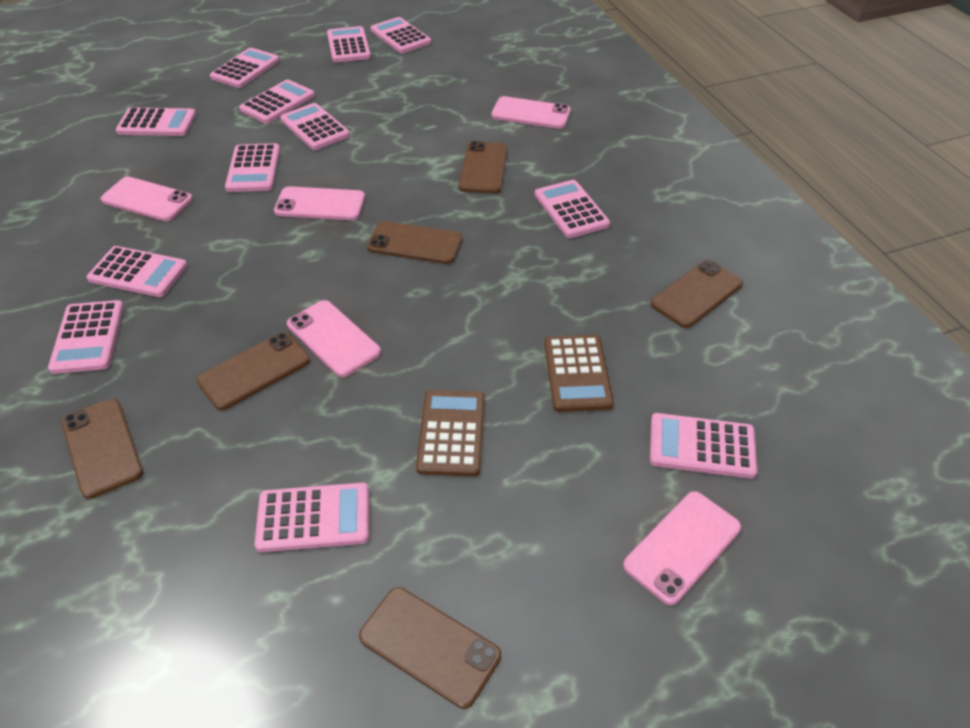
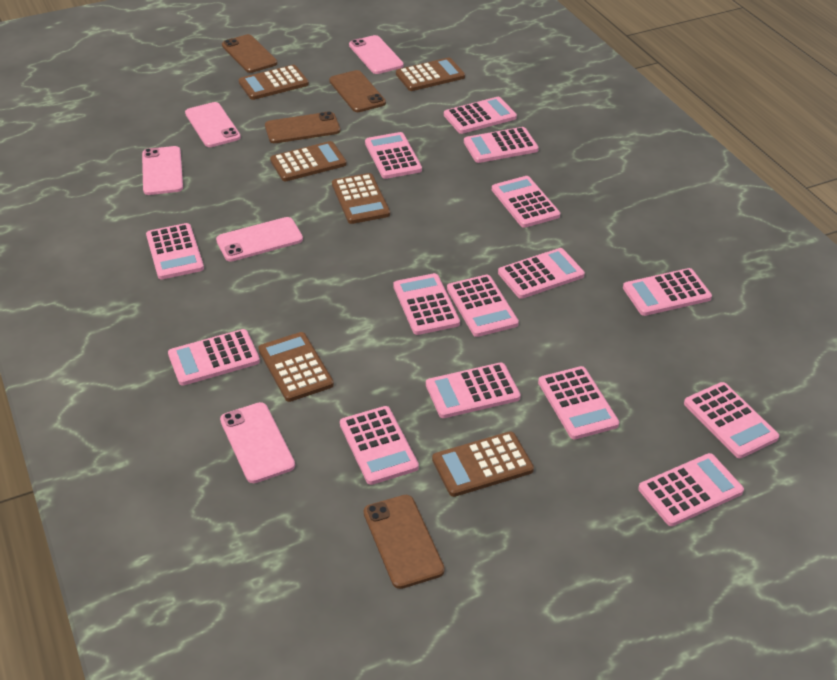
brown calculator: 2 -> 6
brown phone: 6 -> 4
pink calculator: 12 -> 15

